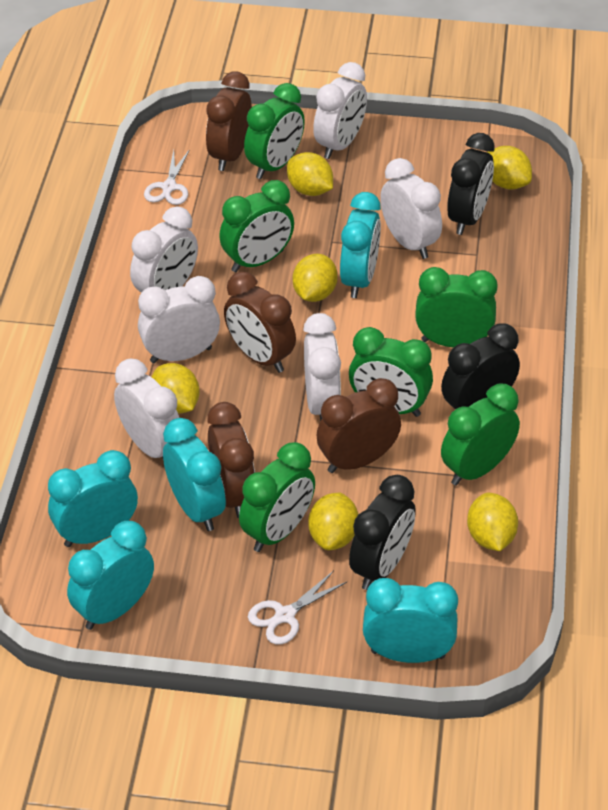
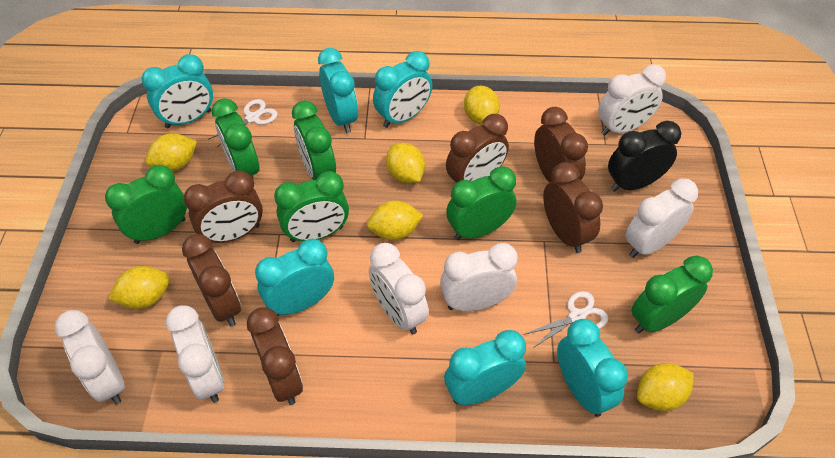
black clock: 3 -> 1
brown clock: 4 -> 6
turquoise clock: 5 -> 6

